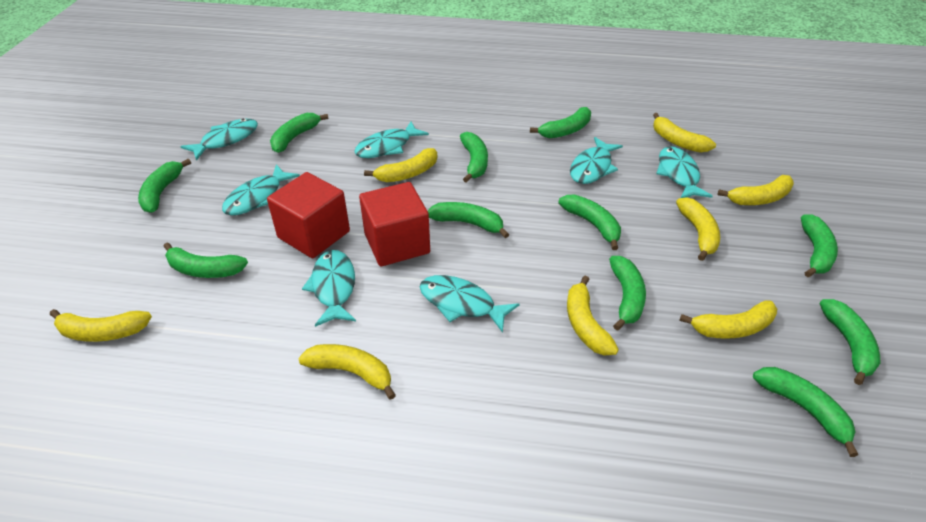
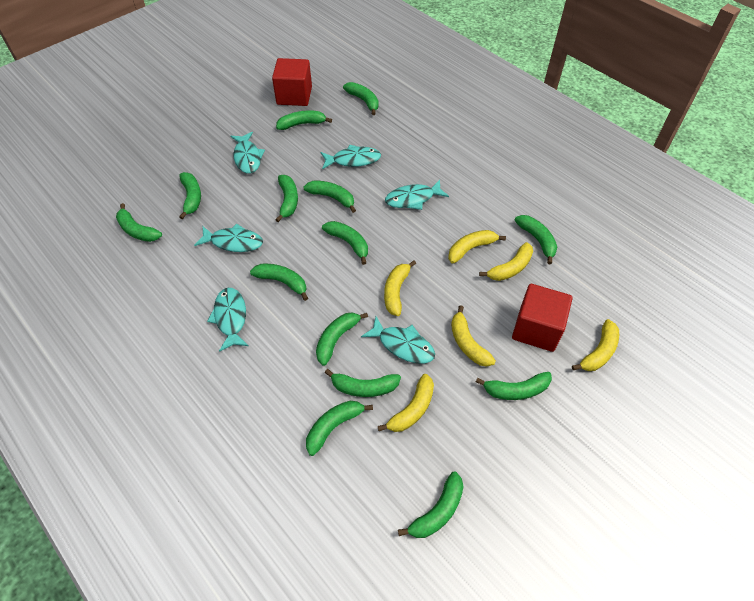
green banana: 11 -> 14
turquoise fish: 7 -> 6
yellow banana: 8 -> 6

